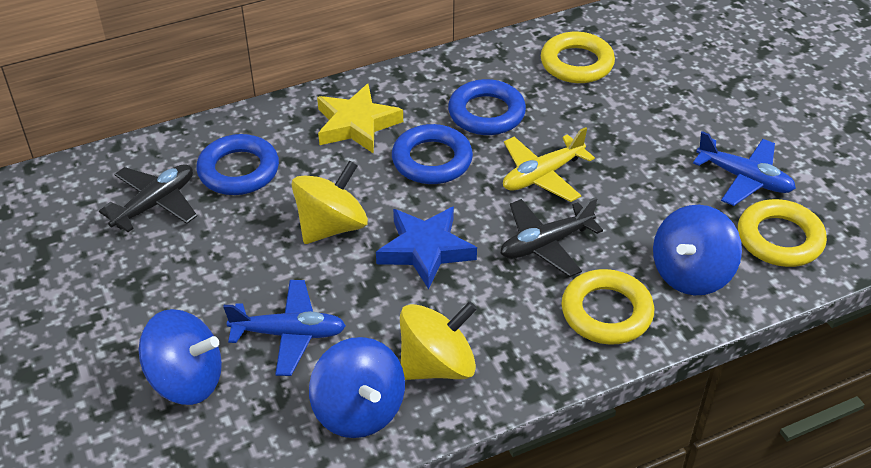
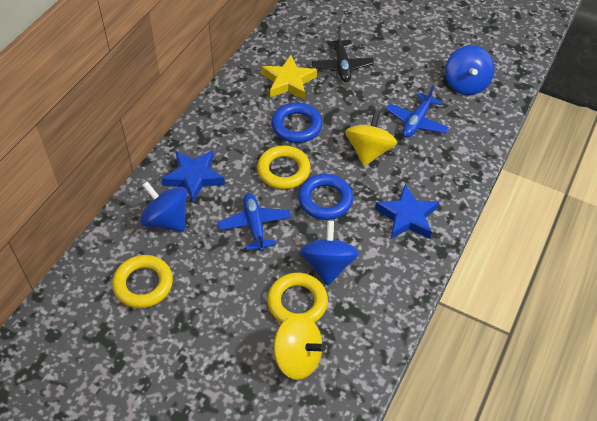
black plane: 2 -> 1
blue ring: 3 -> 2
blue star: 1 -> 2
yellow plane: 1 -> 0

